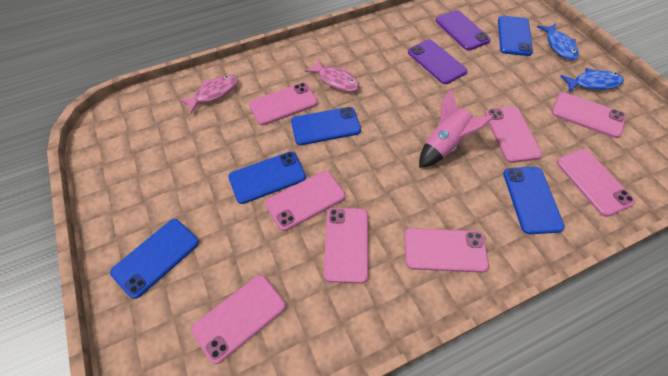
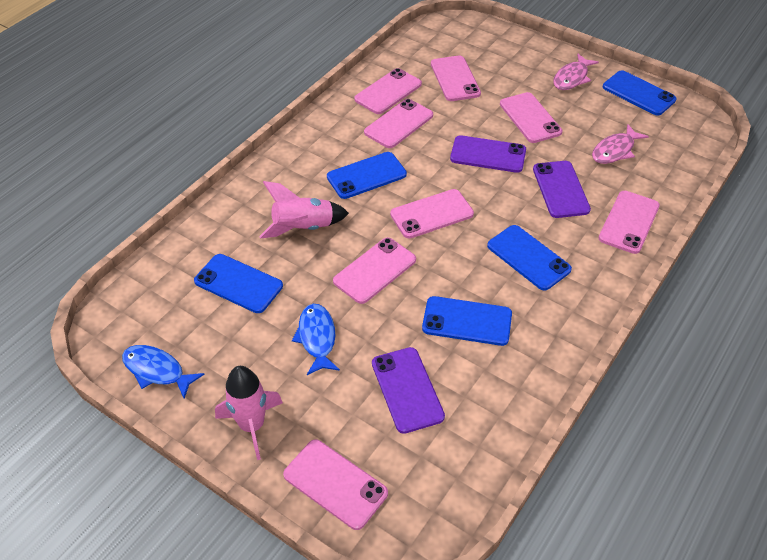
pink rocket: 1 -> 2
purple phone: 2 -> 3

